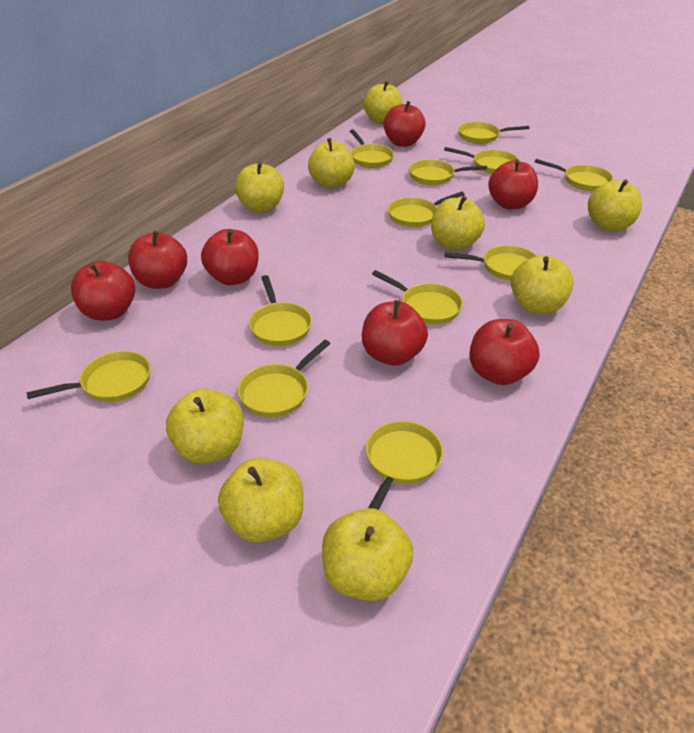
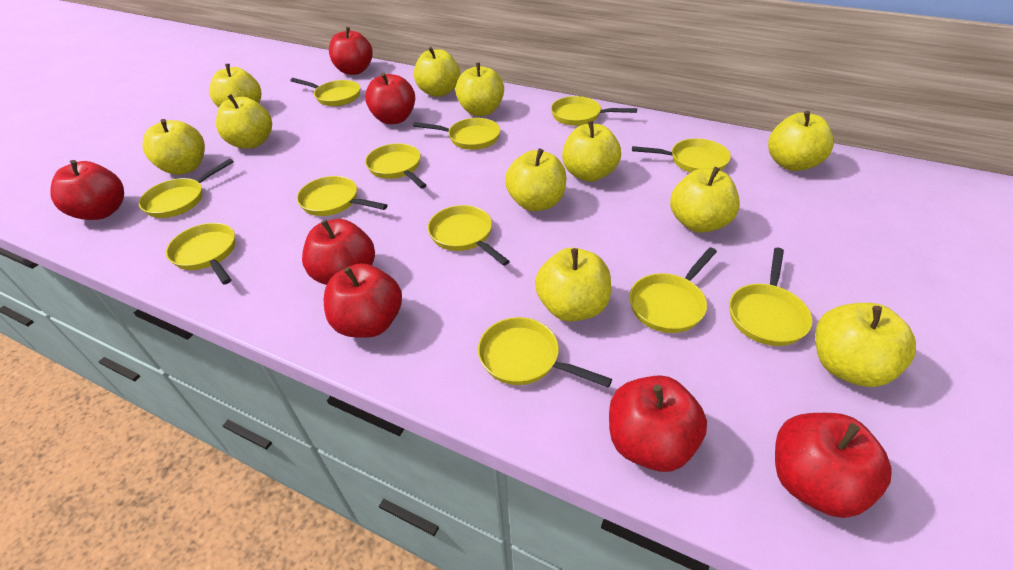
yellow apple: 9 -> 11

